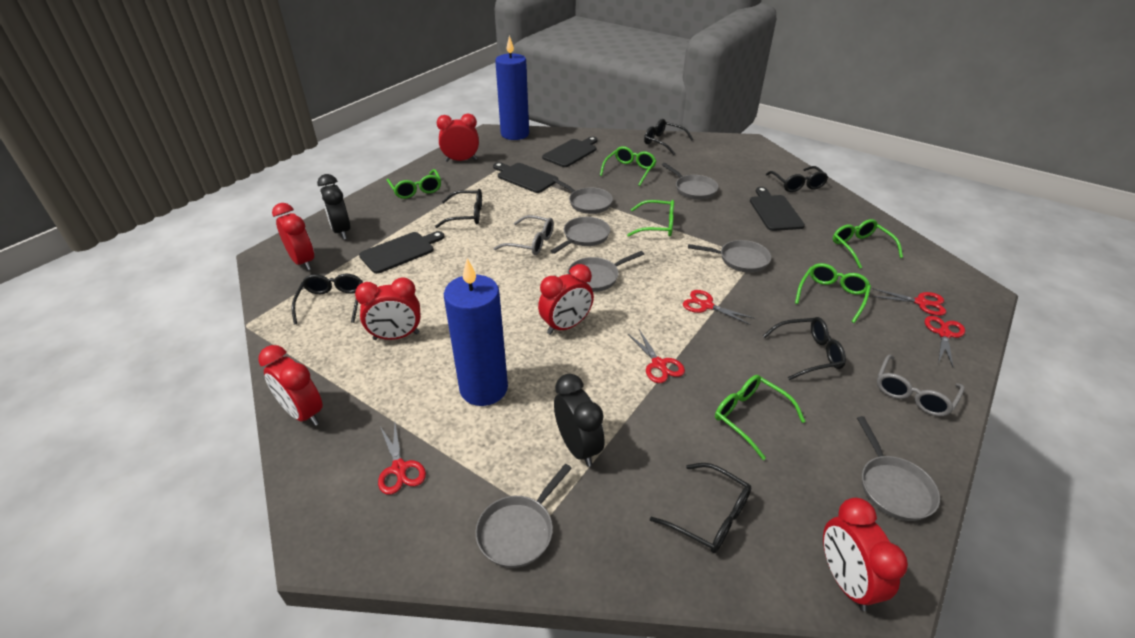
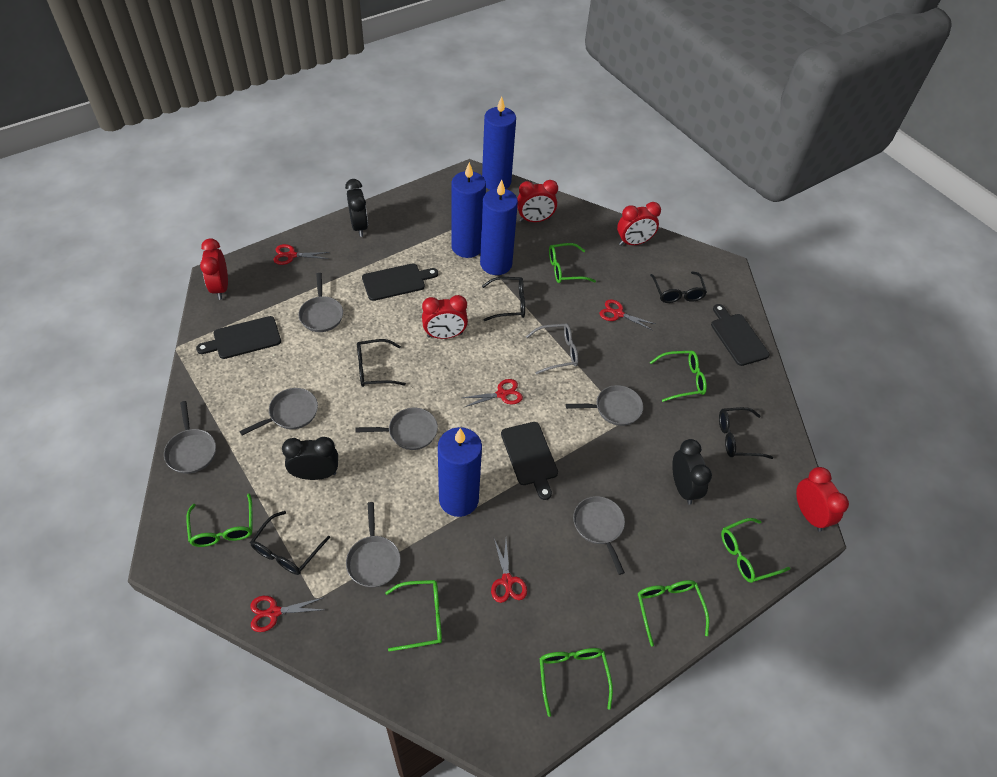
black clock: 2 -> 3
black glasses: 6 -> 5
blue candle: 2 -> 4
green glasses: 6 -> 7
grey glasses: 2 -> 1
red clock: 6 -> 5

